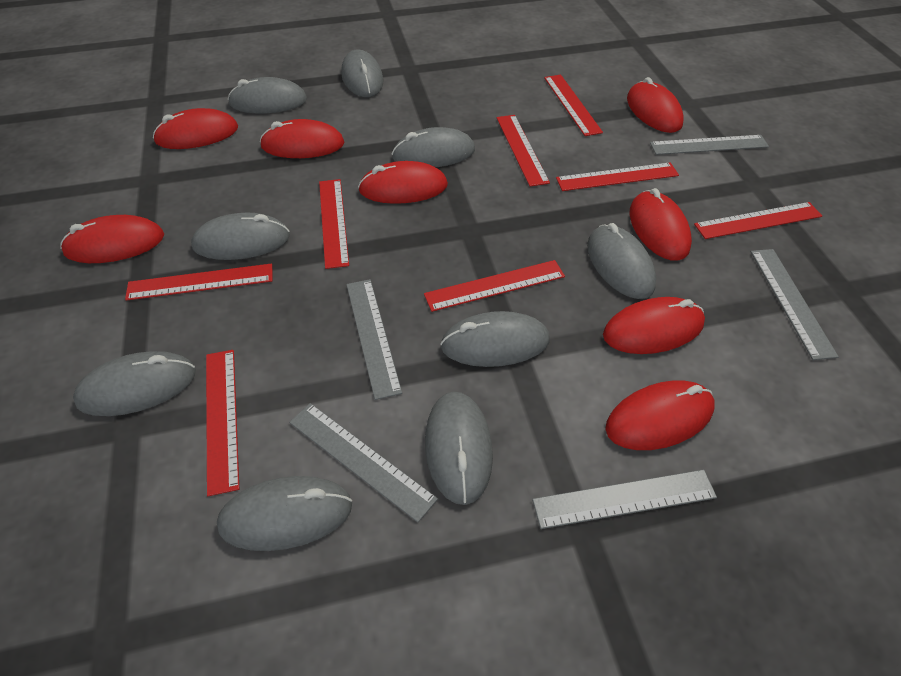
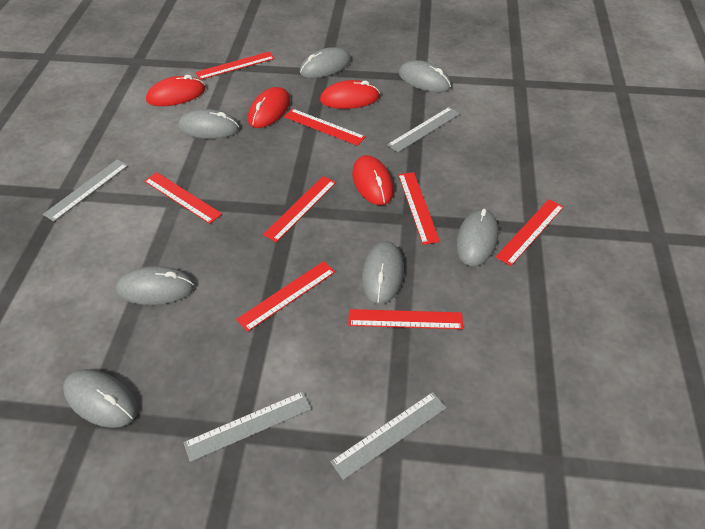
grey mouse: 9 -> 7
grey ruler: 5 -> 4
red mouse: 8 -> 4

